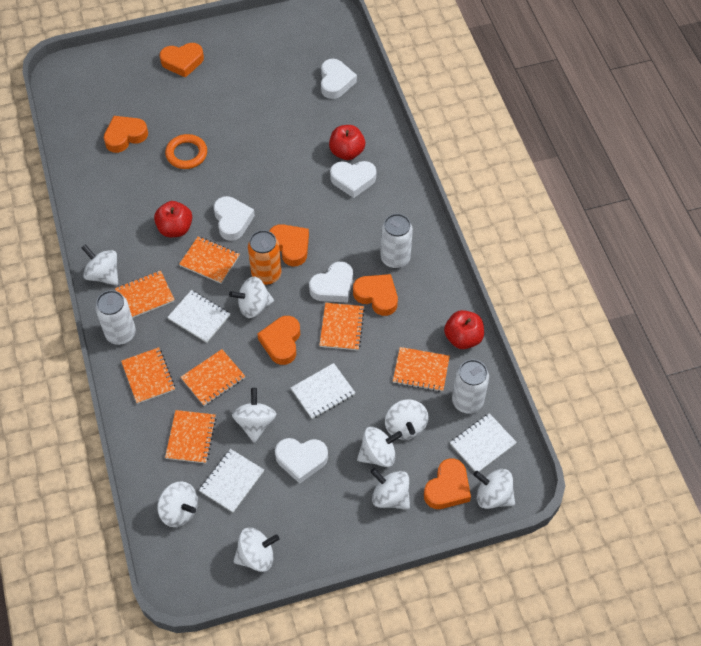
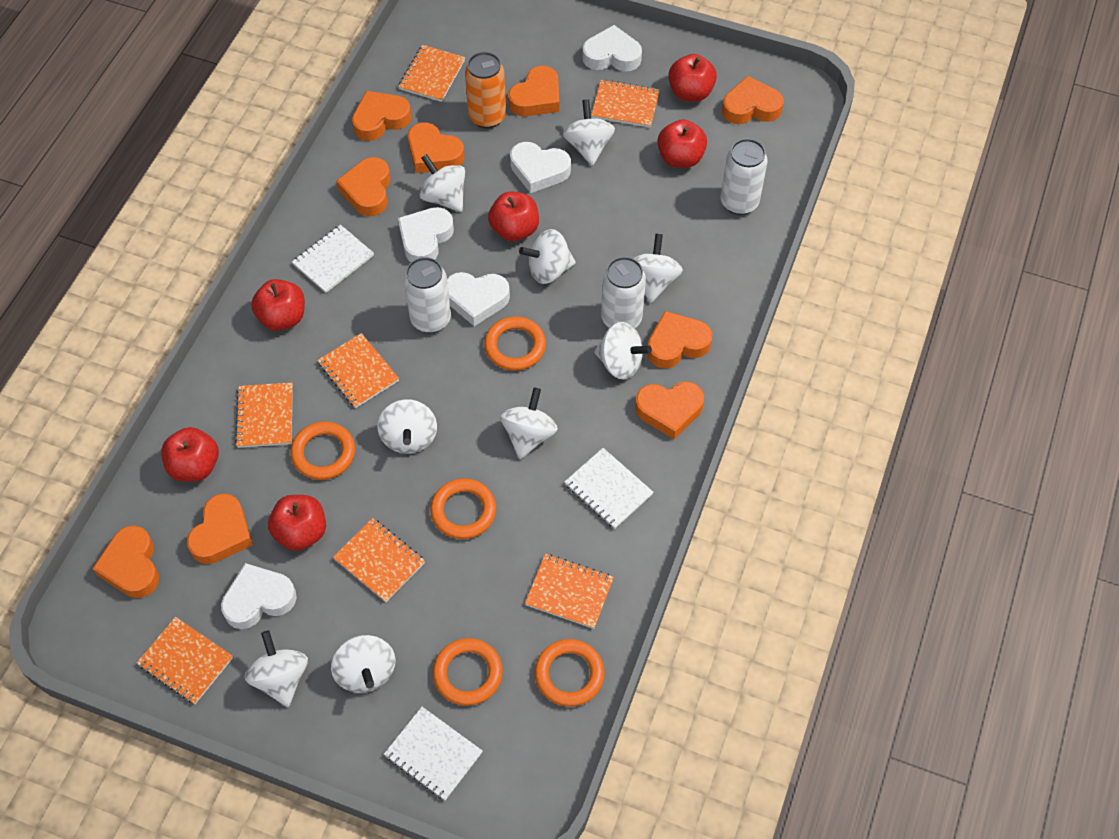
orange heart: 6 -> 9
orange ring: 1 -> 5
red apple: 3 -> 6
white notebook: 4 -> 3

